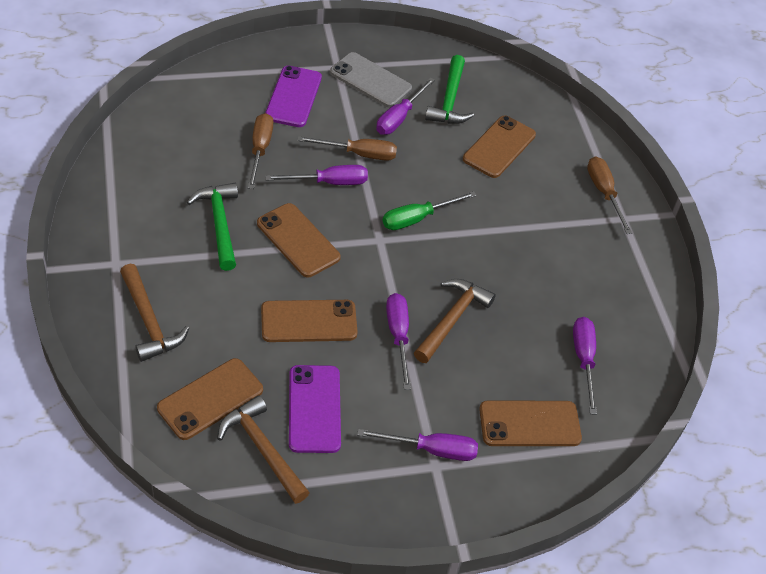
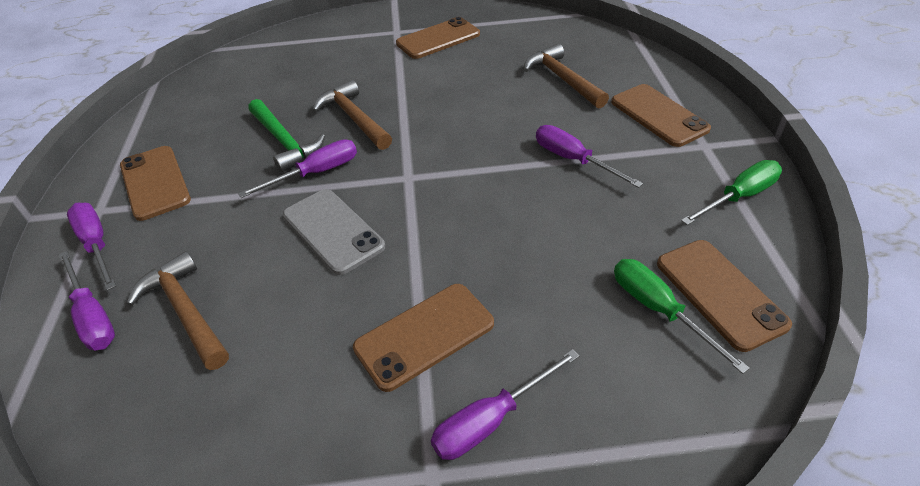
brown screwdriver: 3 -> 0
green hammer: 2 -> 1
green screwdriver: 1 -> 2
purple phone: 2 -> 0

